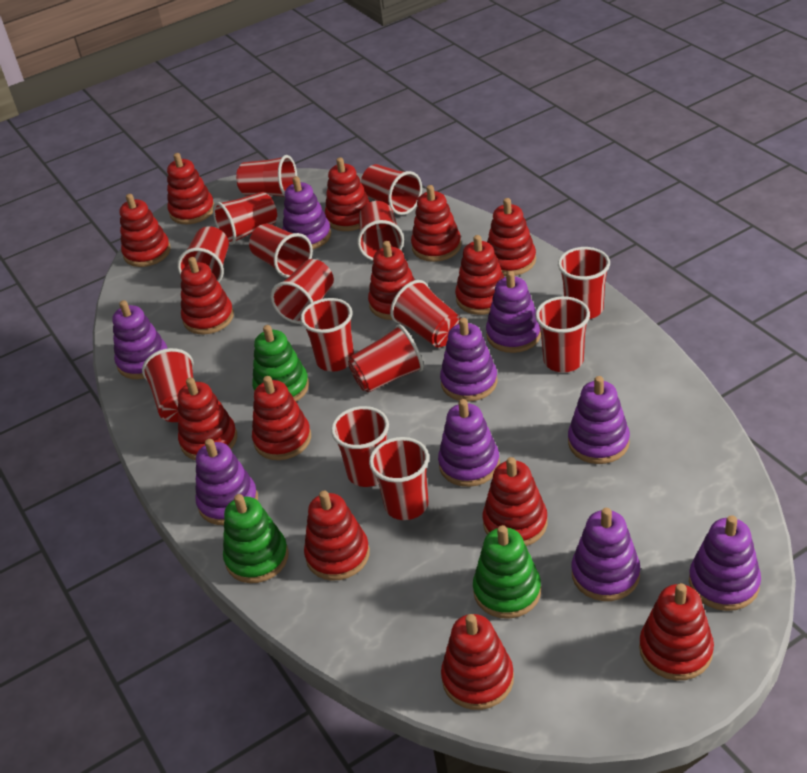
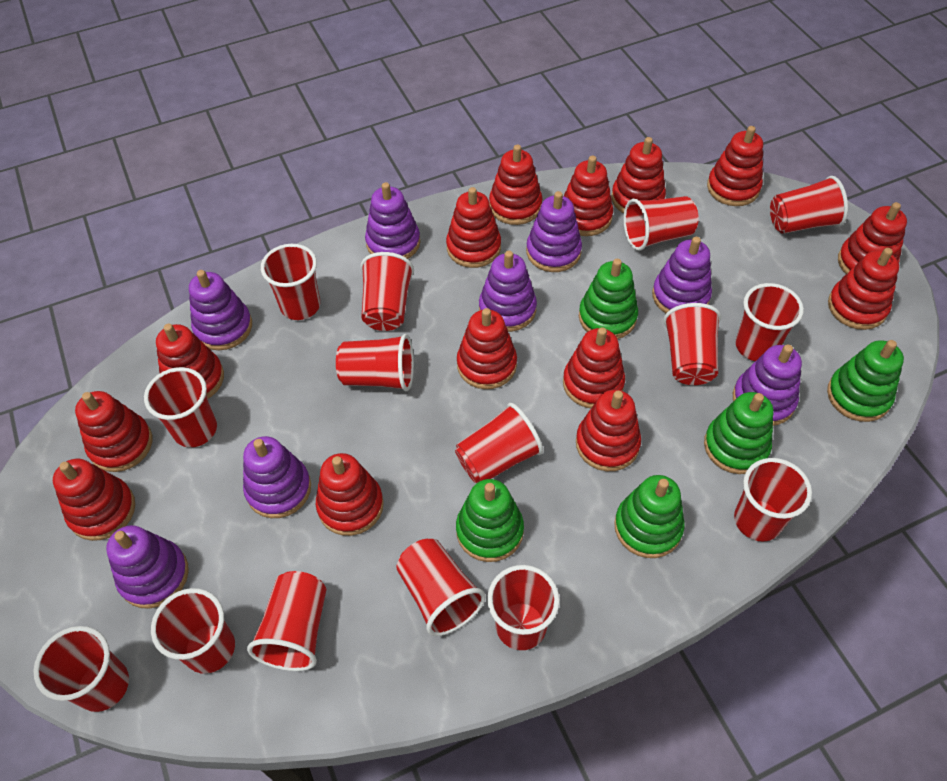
green stacking toy: 3 -> 5
purple stacking toy: 9 -> 8

